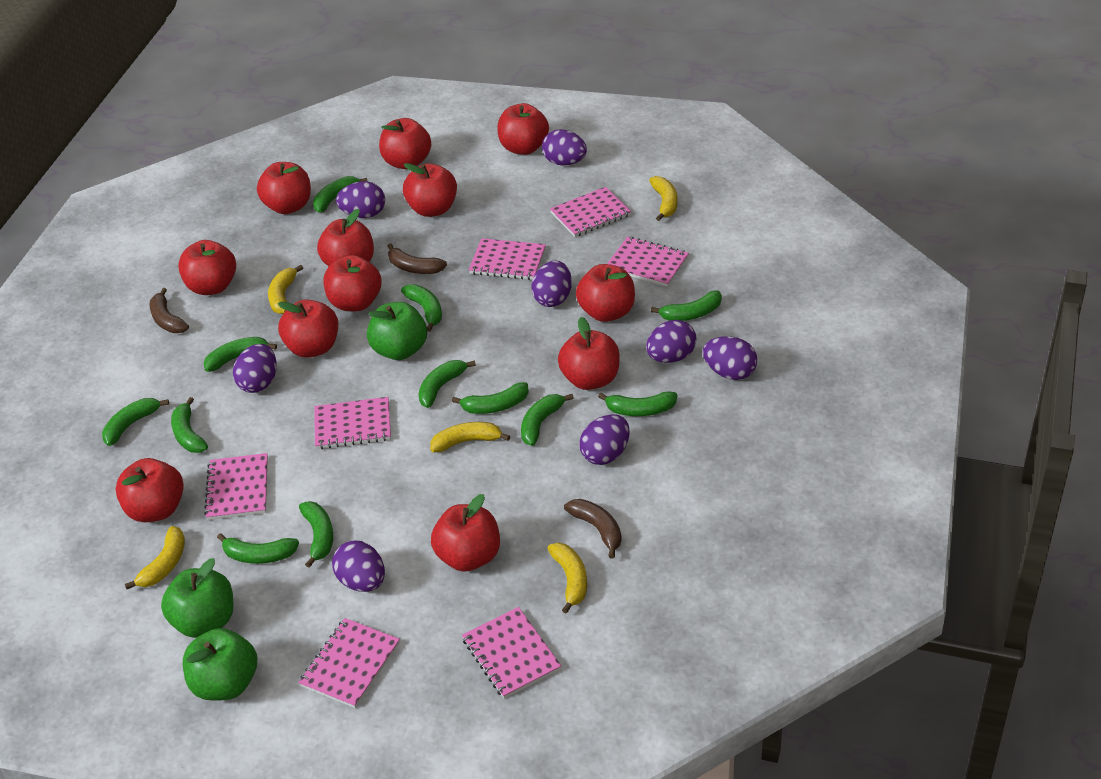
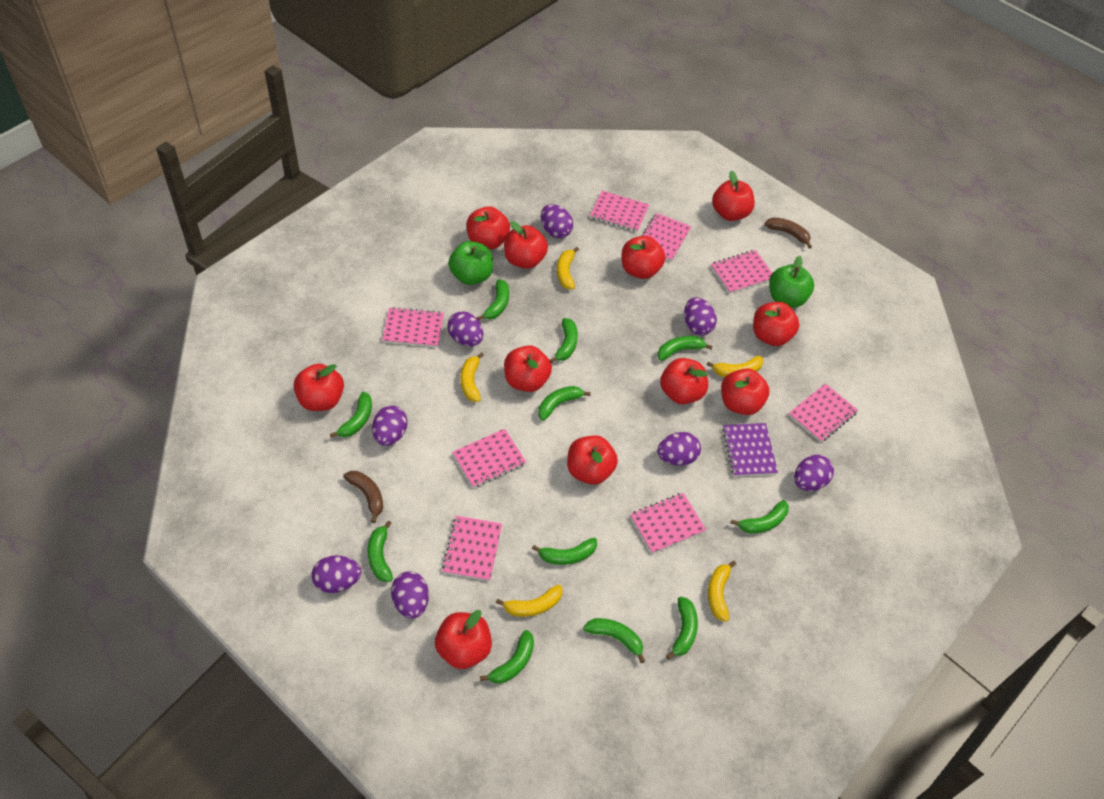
brown banana: 3 -> 2
green apple: 3 -> 2
green banana: 12 -> 11
pink notebook: 7 -> 8
purple notebook: 0 -> 1
red apple: 12 -> 11

